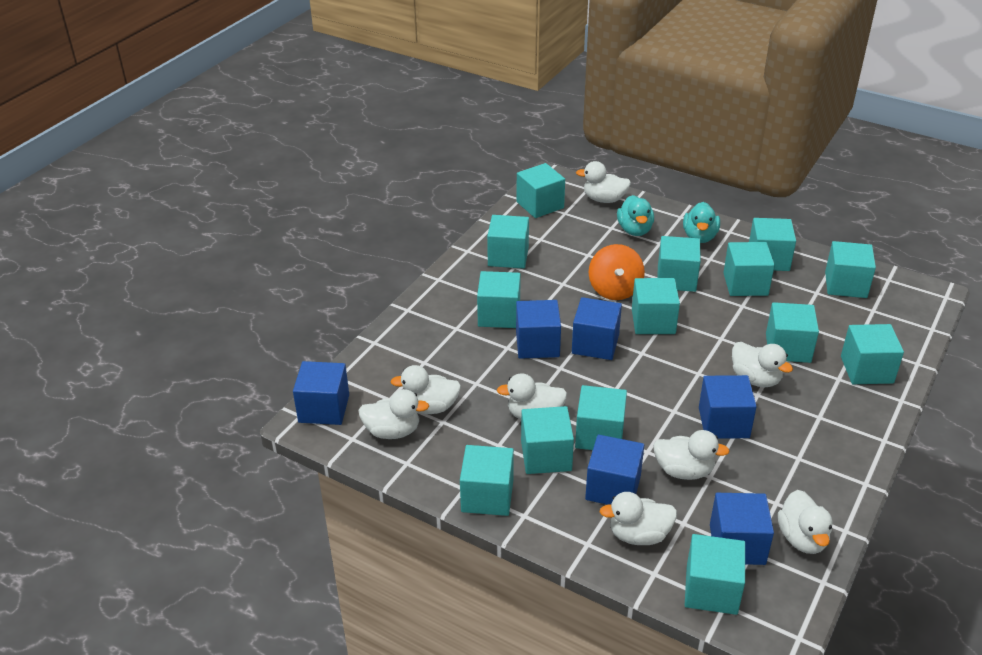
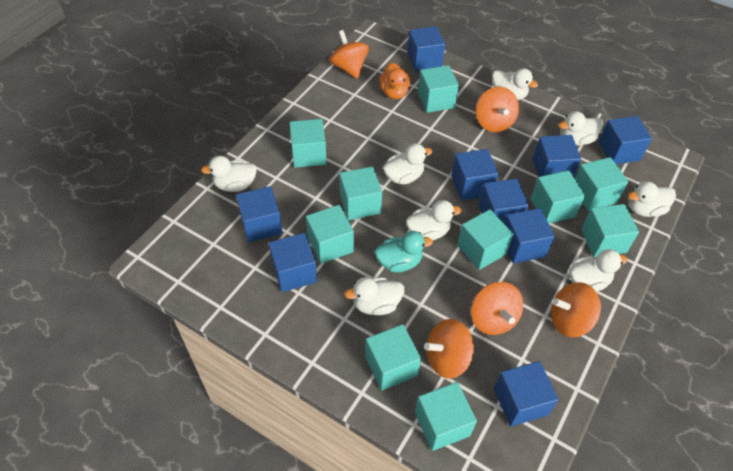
blue cube: 6 -> 9
orange duck: 0 -> 1
orange spinning top: 1 -> 5
turquoise cube: 14 -> 10
turquoise duck: 2 -> 1

